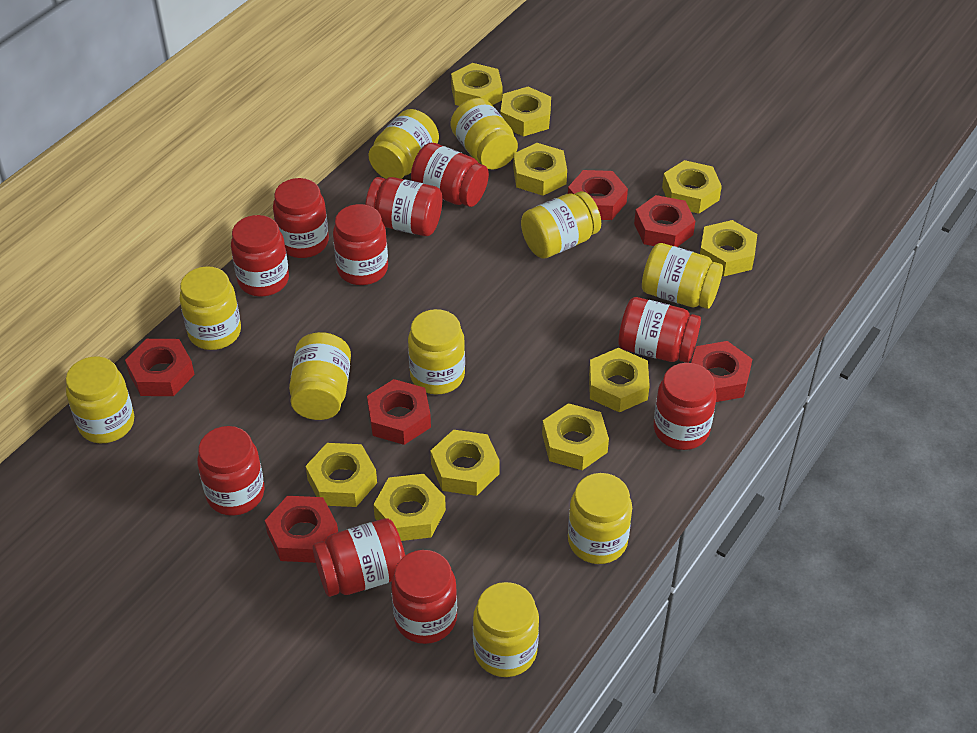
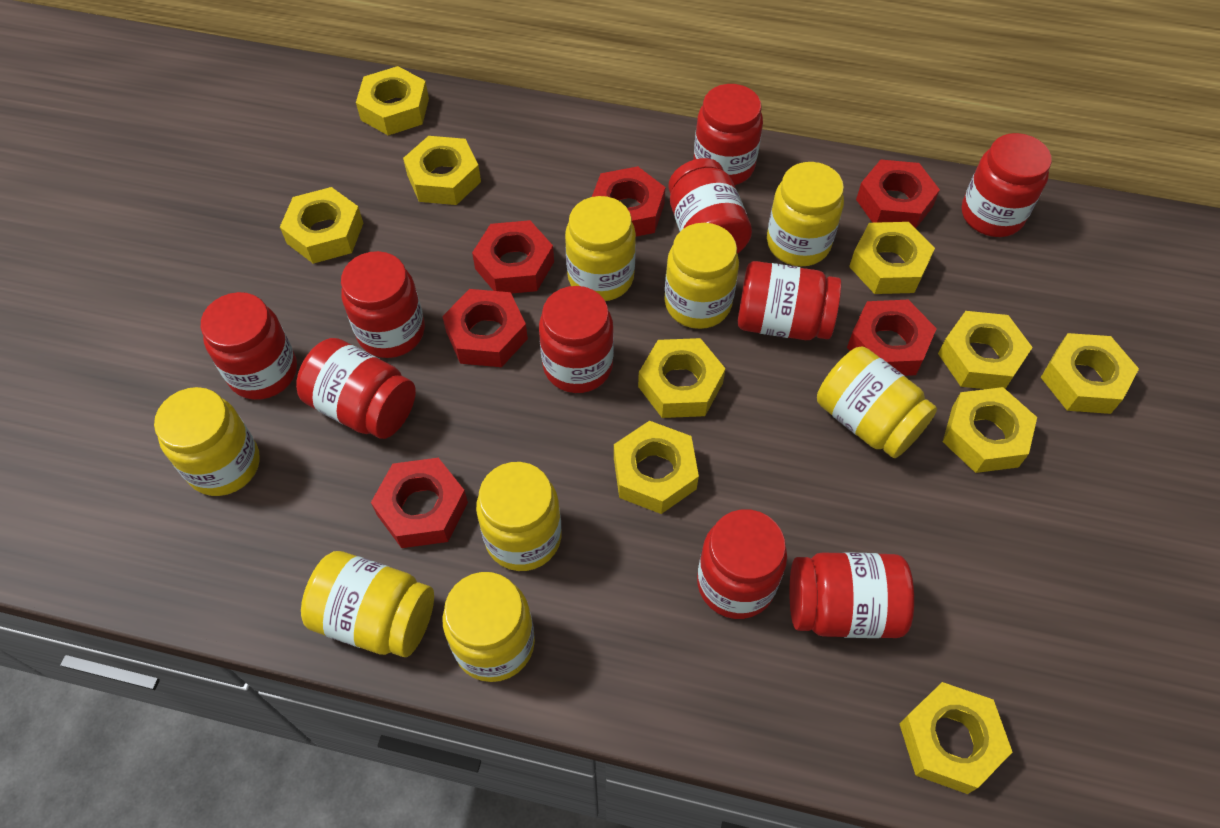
yellow jar: 10 -> 8

